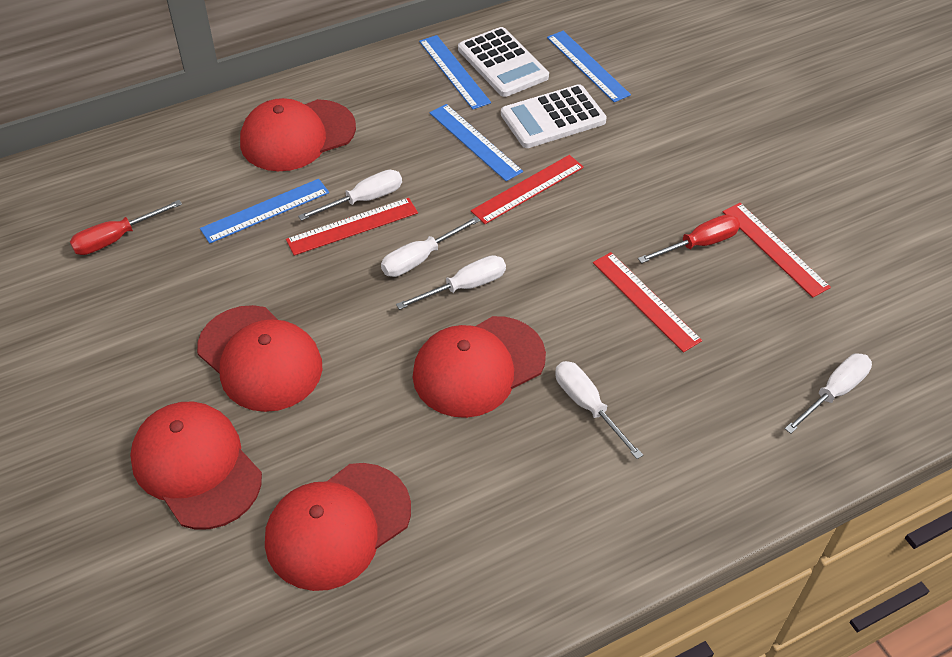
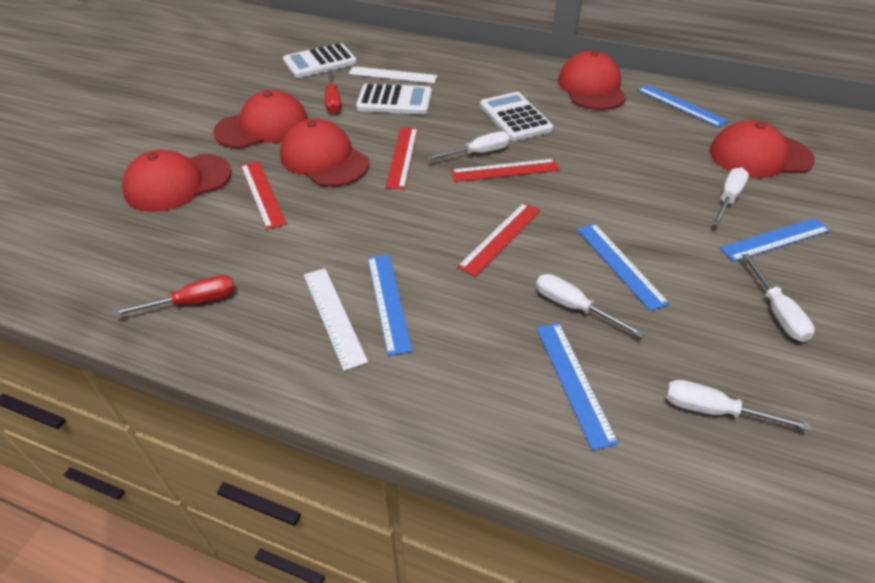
blue ruler: 4 -> 5
white calculator: 2 -> 3
white ruler: 0 -> 2

